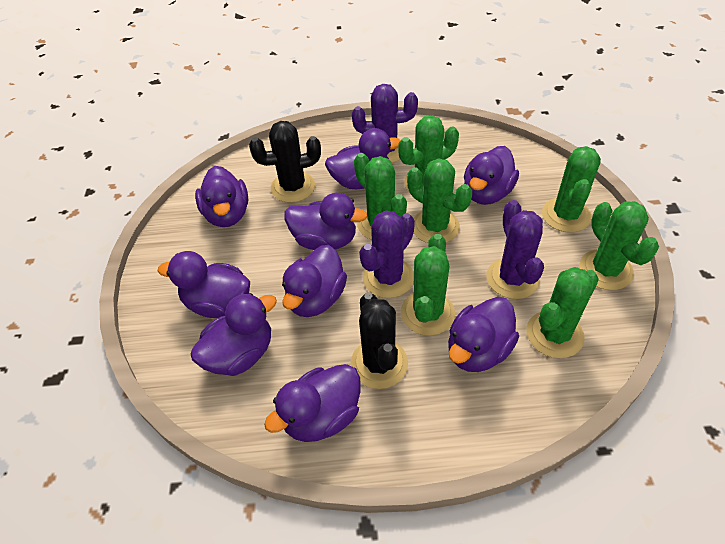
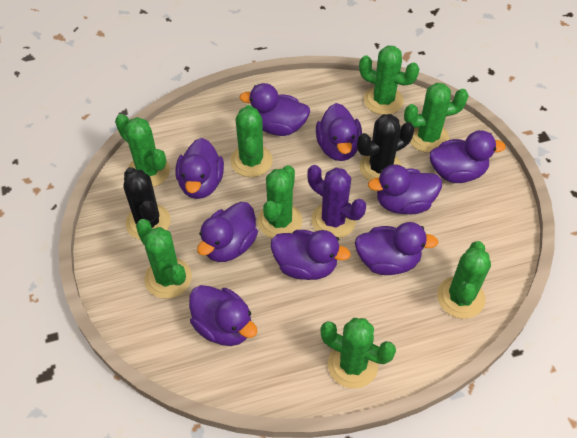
green cactus: 7 -> 8
purple cactus: 3 -> 1

